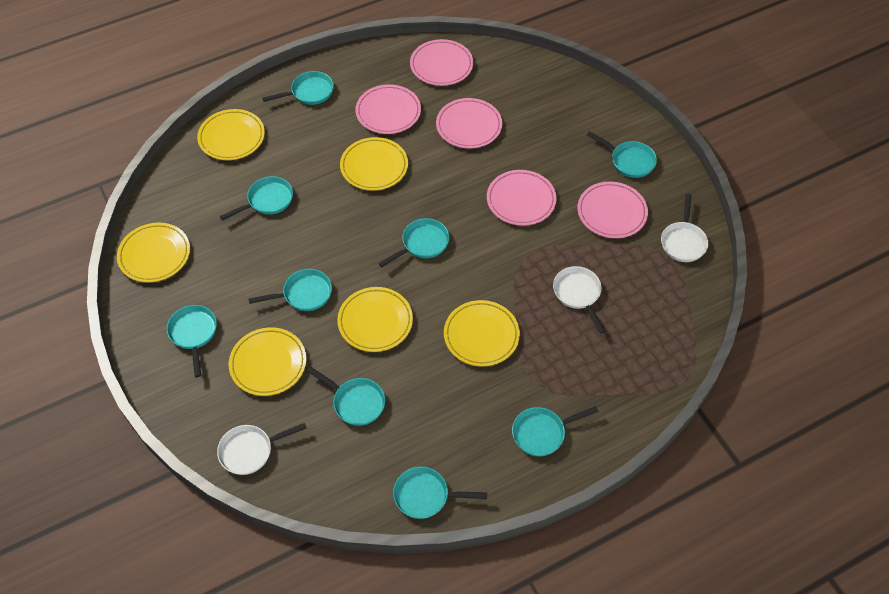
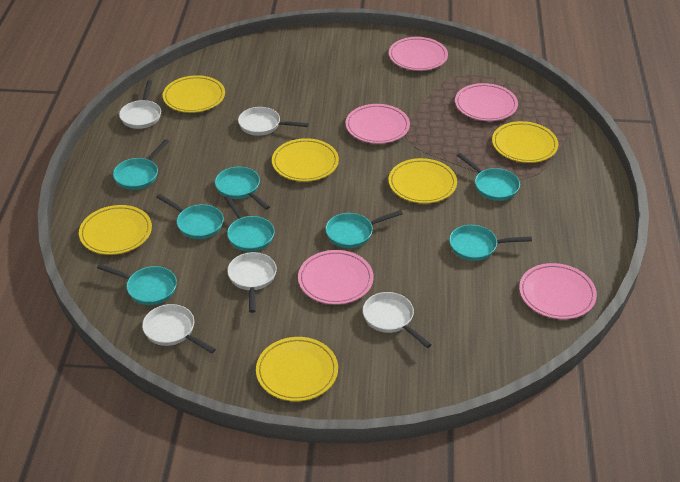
turquoise pan: 9 -> 8
white pan: 3 -> 5

